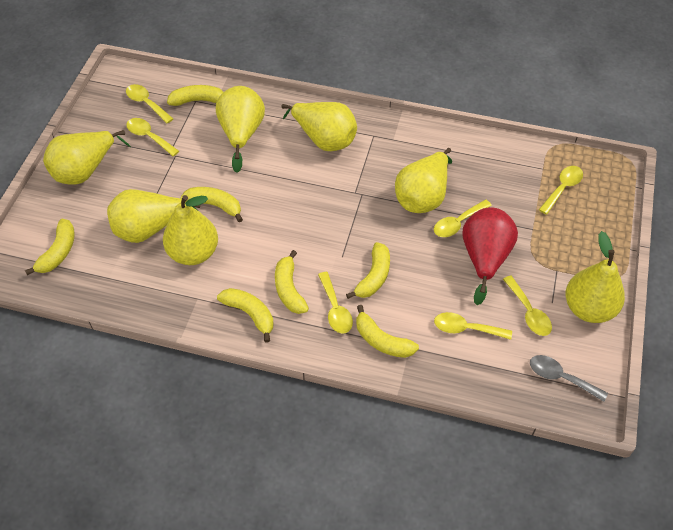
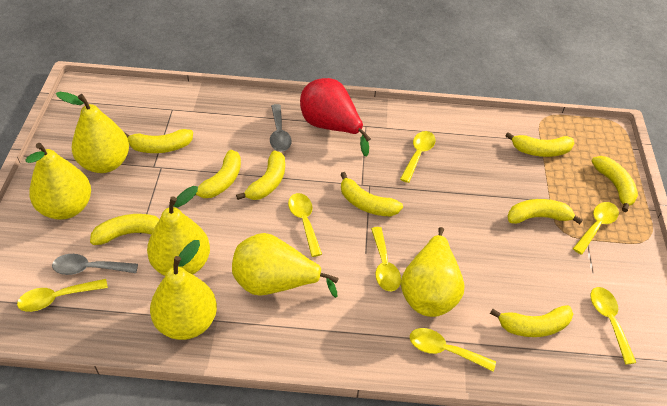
grey spoon: 1 -> 2
yellow banana: 7 -> 9
yellow pear: 7 -> 6

